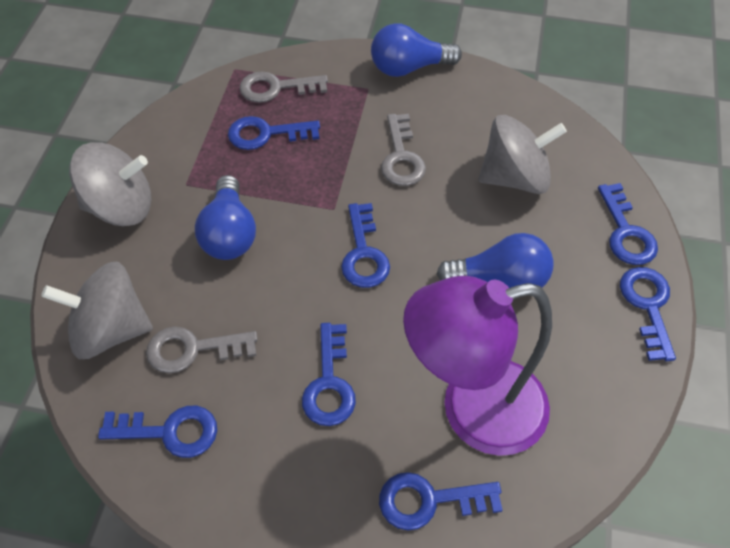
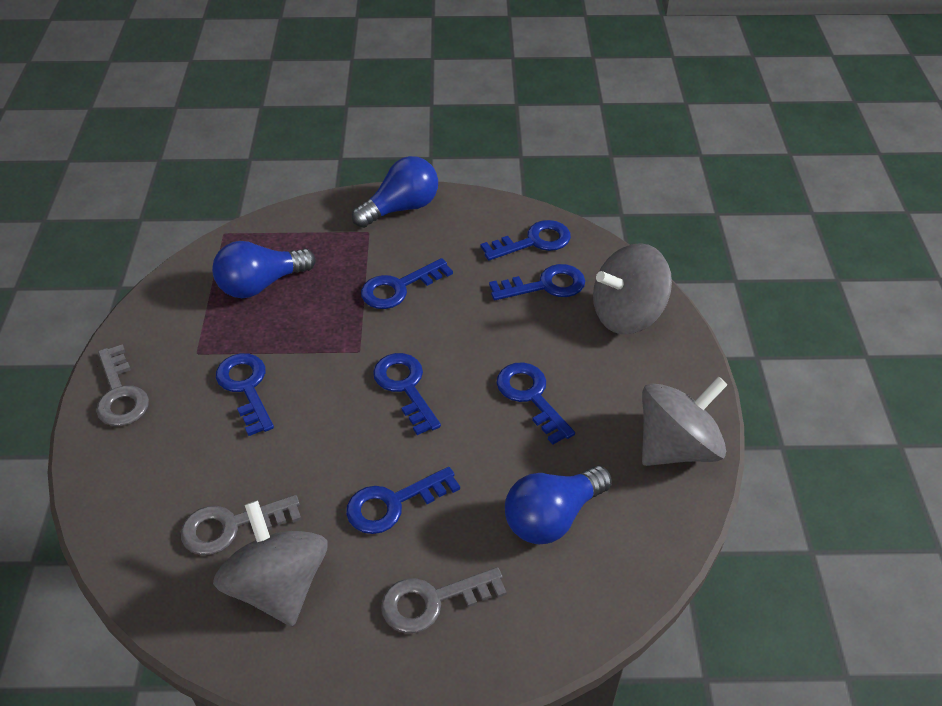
purple lamp: 1 -> 0

